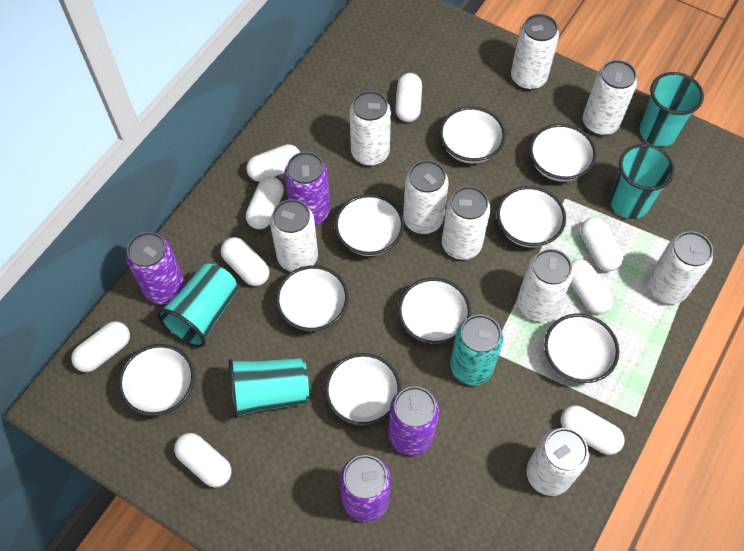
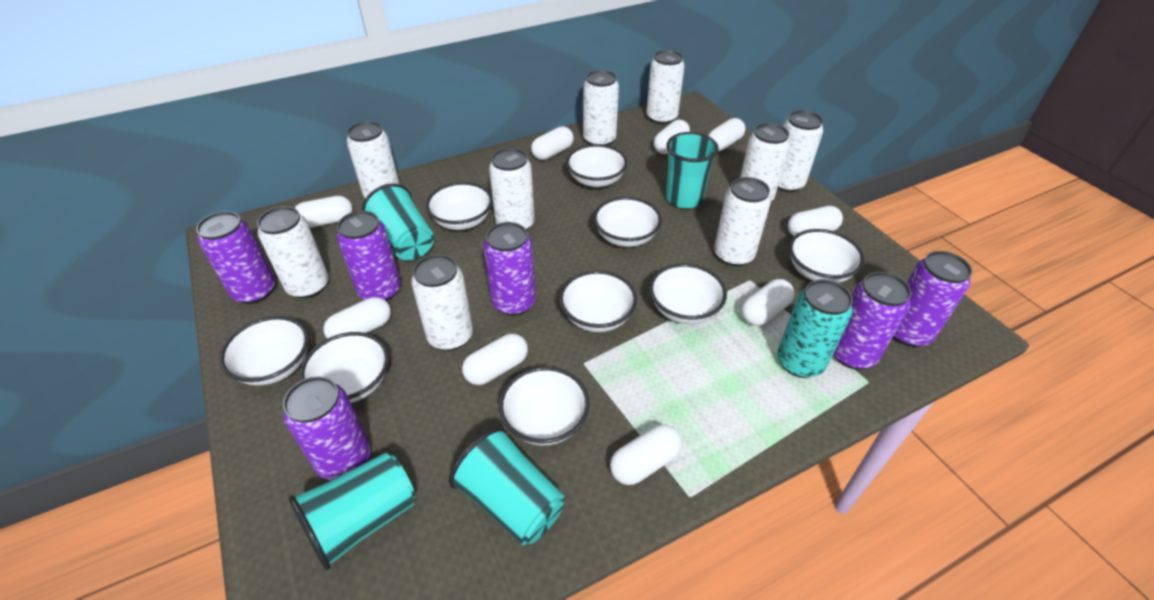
purple can: 4 -> 6

